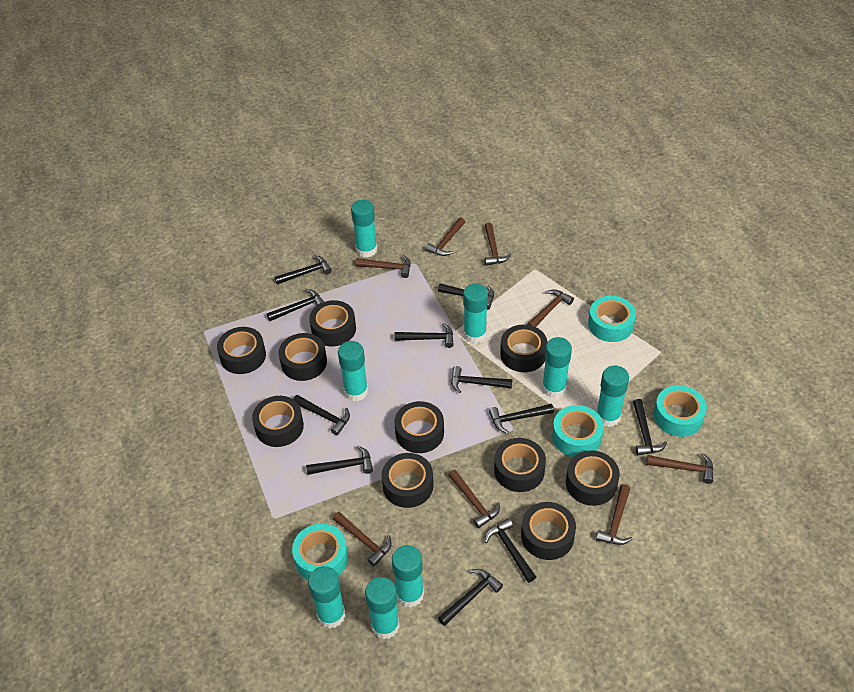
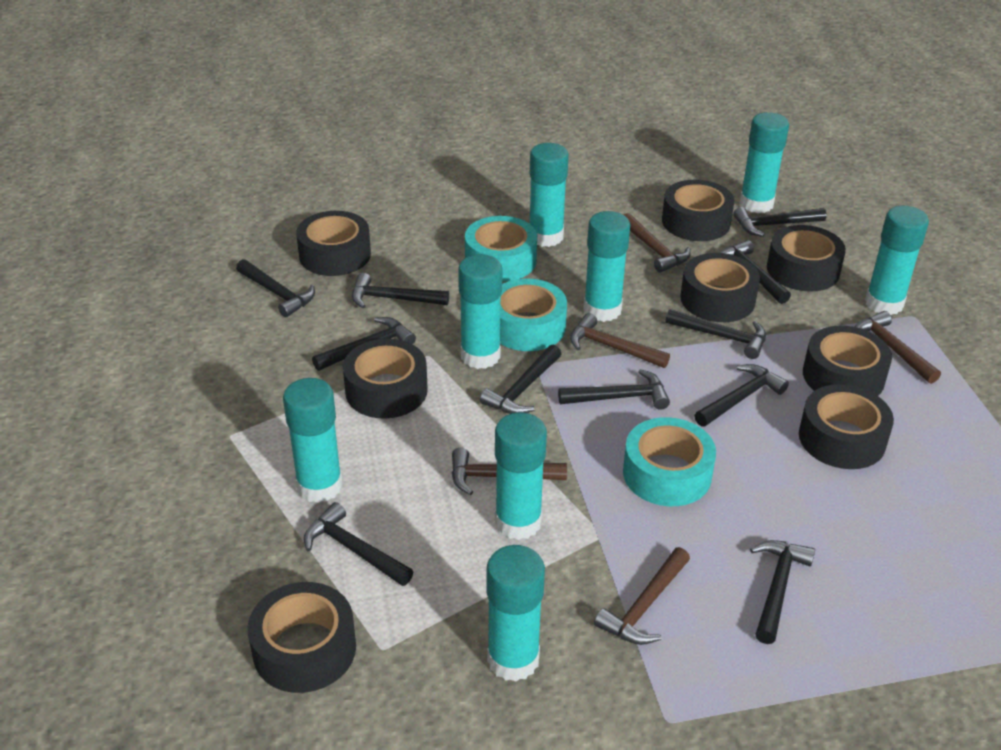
black tape: 10 -> 8
brown hammer: 8 -> 5
turquoise tape: 4 -> 3

